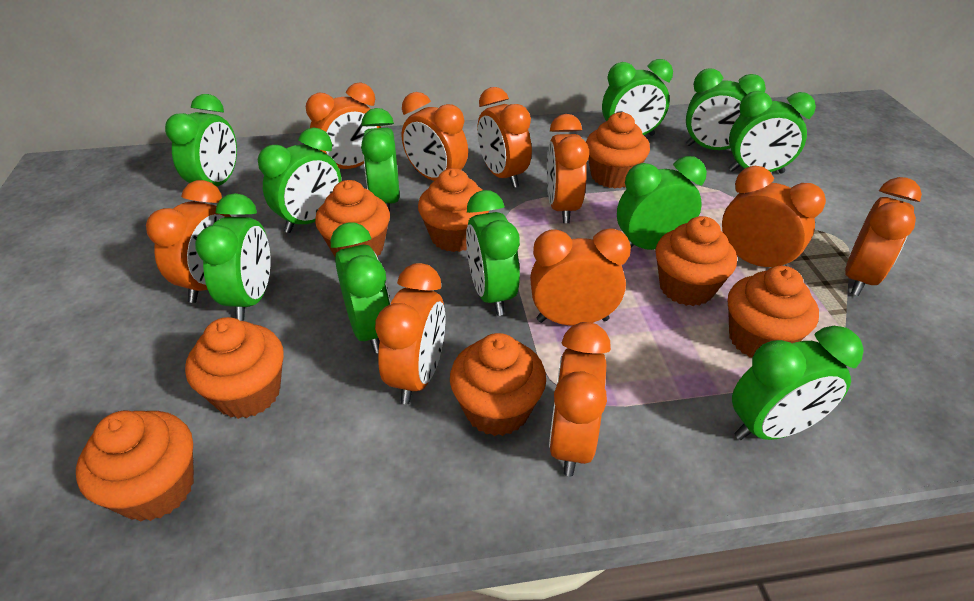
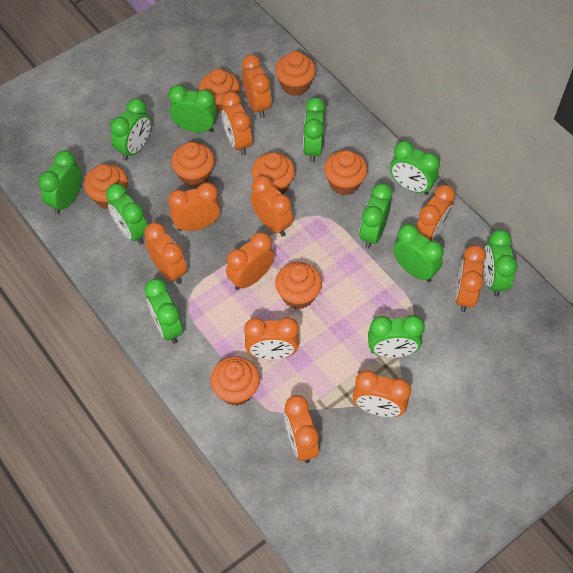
orange clock: 10 -> 11

